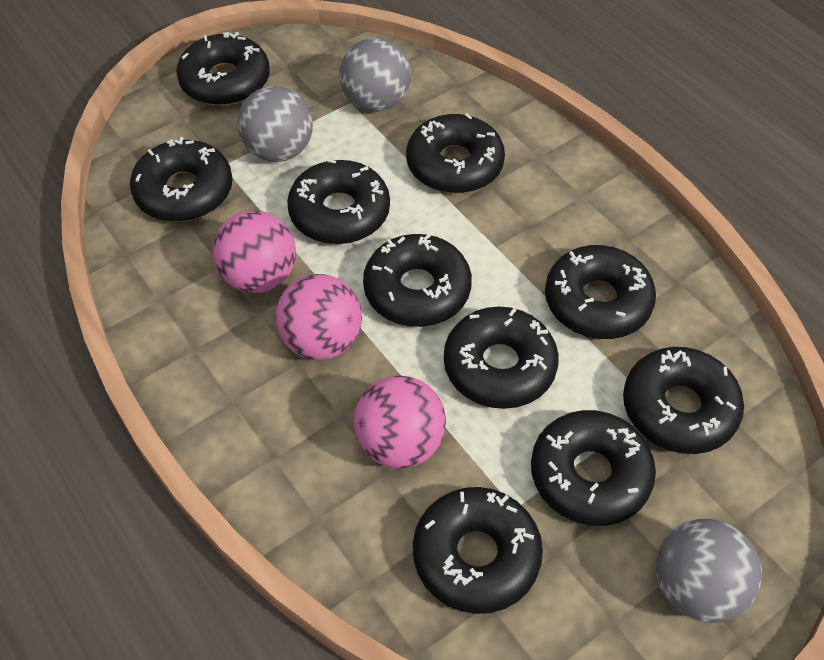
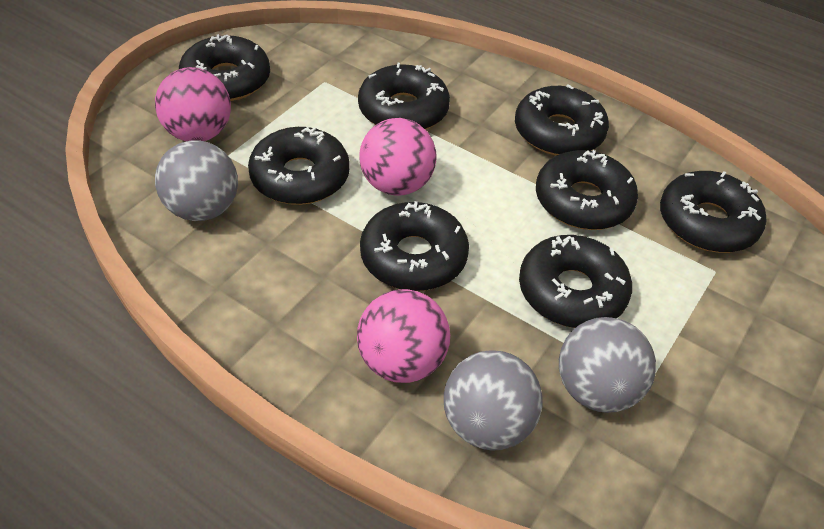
black donut: 10 -> 8

